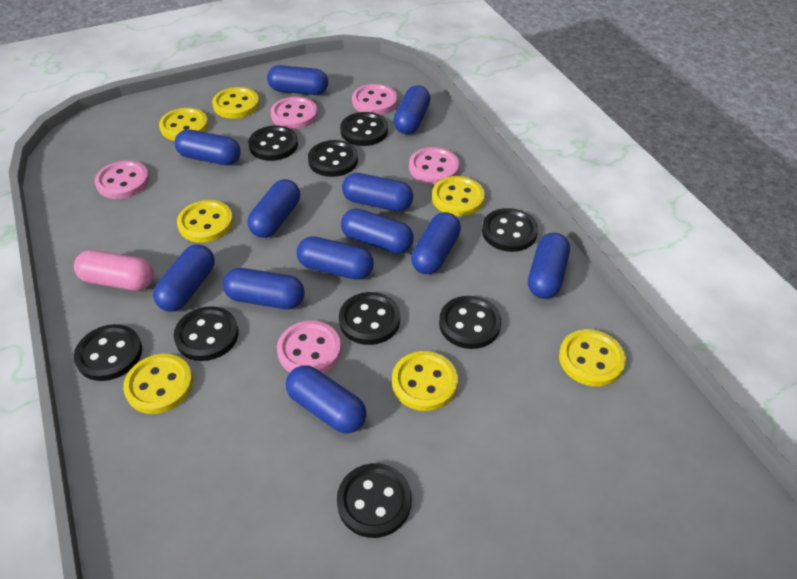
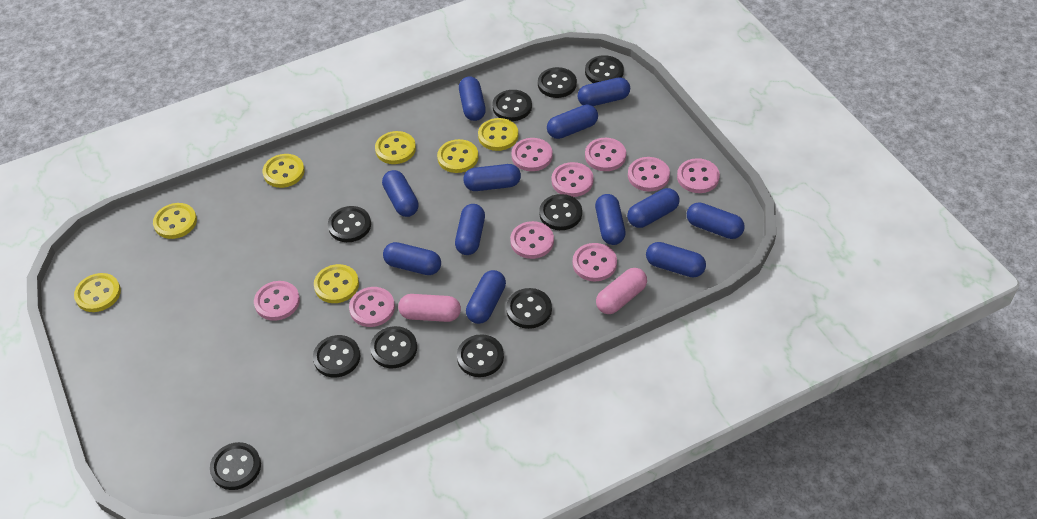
black button: 9 -> 10
pink button: 5 -> 9
pink capsule: 1 -> 2

